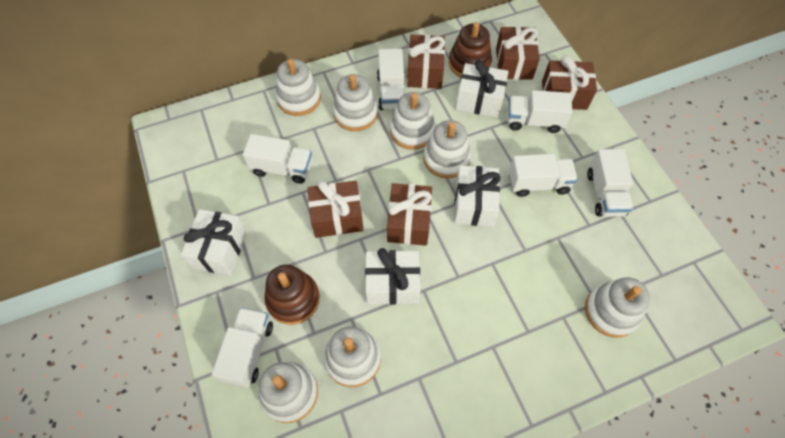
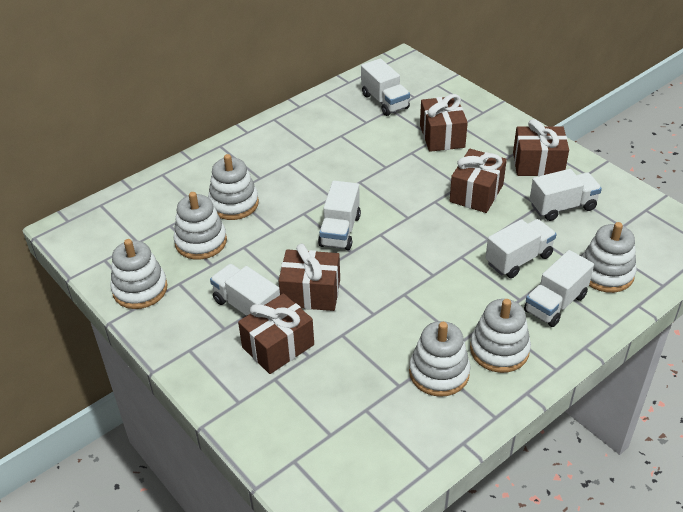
brown stacking toy: 2 -> 0
white gift: 4 -> 0
white stacking toy: 7 -> 6

